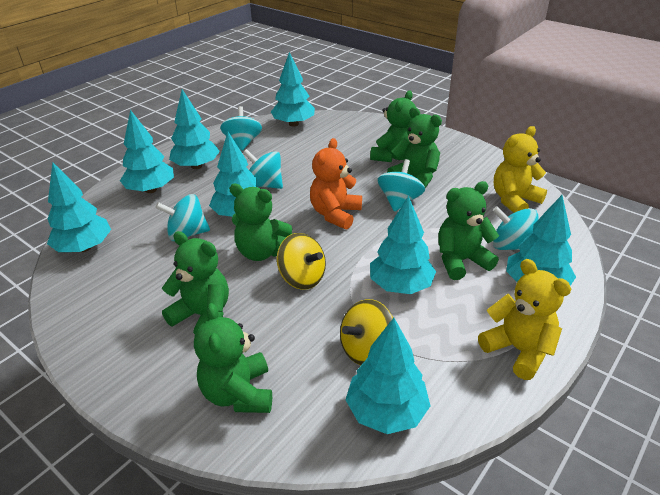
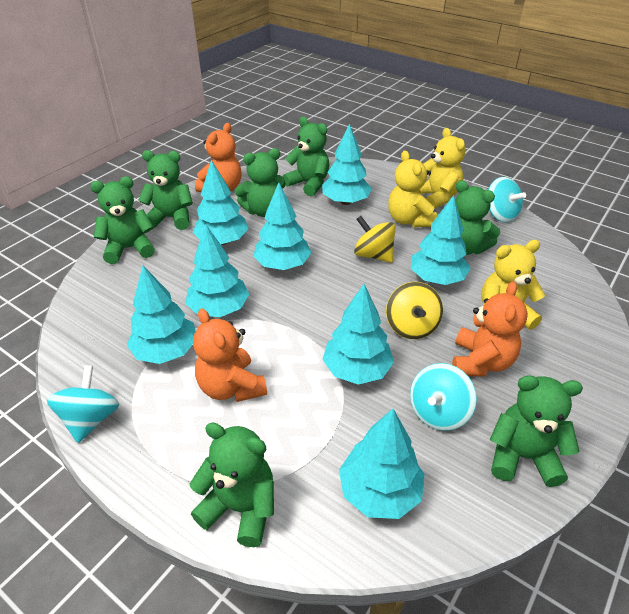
green teddy bear: 6 -> 7
orange teddy bear: 1 -> 3
turquoise spinning top: 5 -> 3
yellow teddy bear: 2 -> 3

